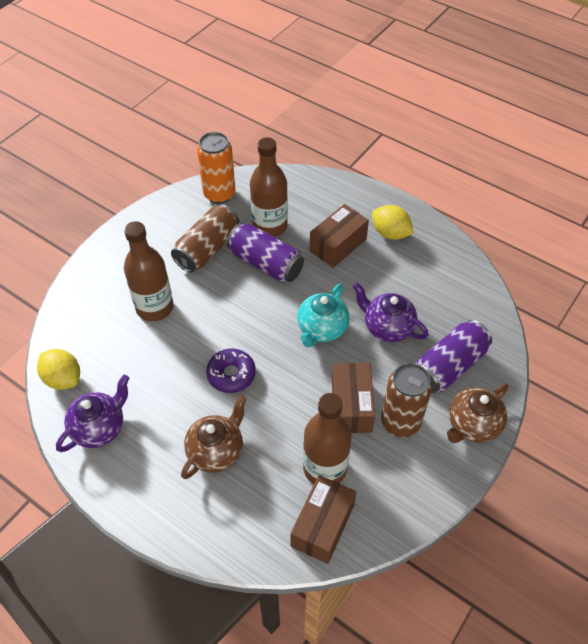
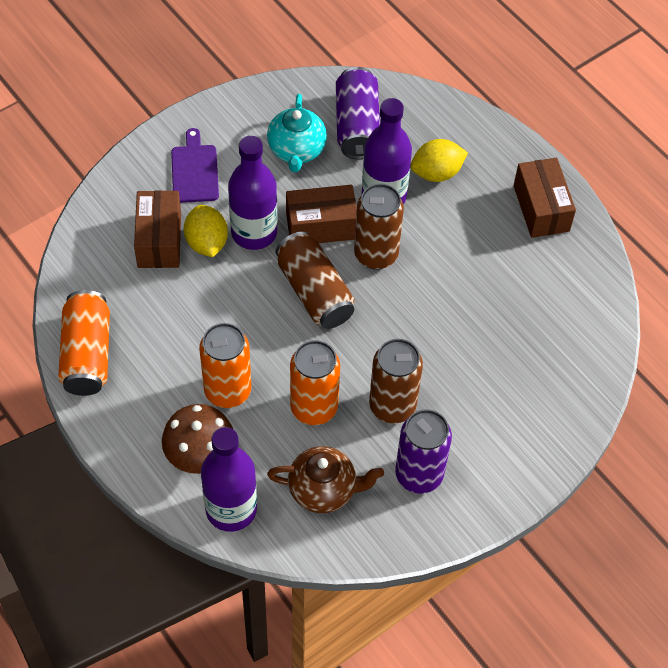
brown bottle: 3 -> 0
brown can: 2 -> 3
brown mushroom: 0 -> 1
brown teapot: 2 -> 1
orange can: 1 -> 3
purple bottle: 0 -> 3
purple cutting board: 0 -> 1
purple donut: 1 -> 0
purple teapot: 2 -> 0

